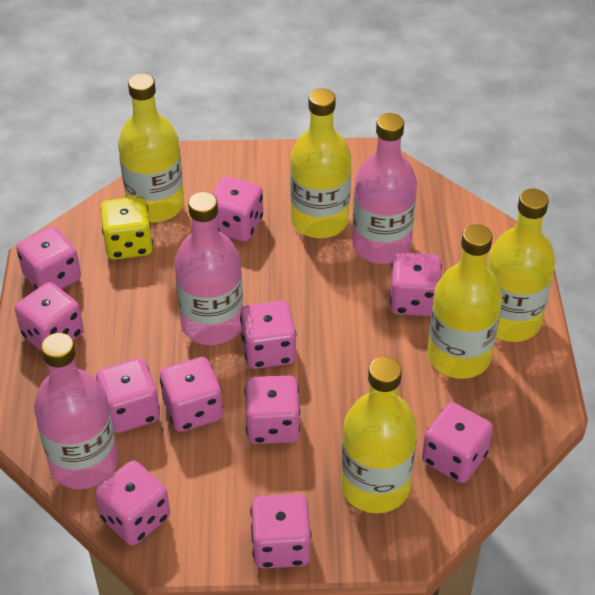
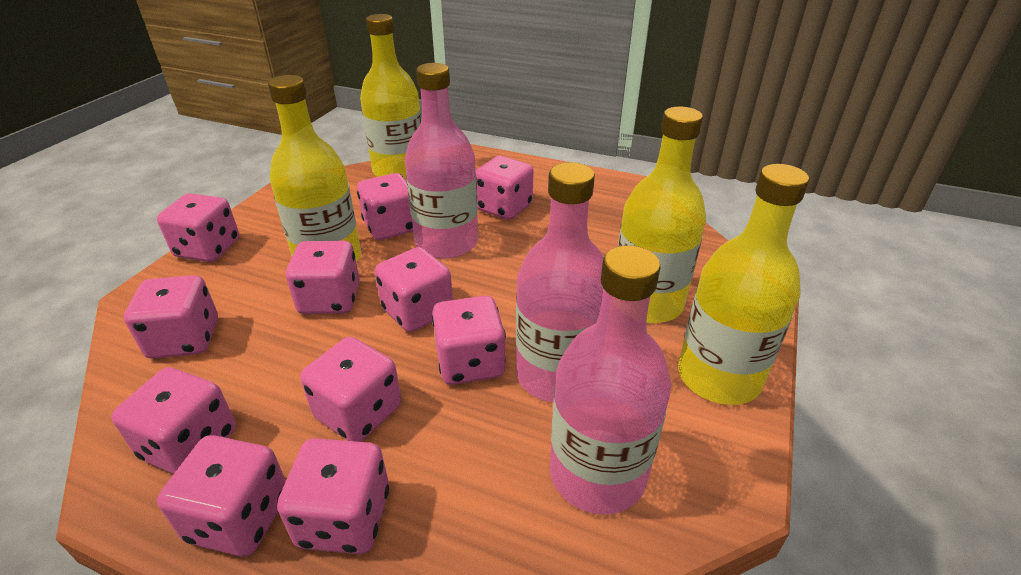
yellow bottle: 5 -> 4
yellow dice: 1 -> 0

